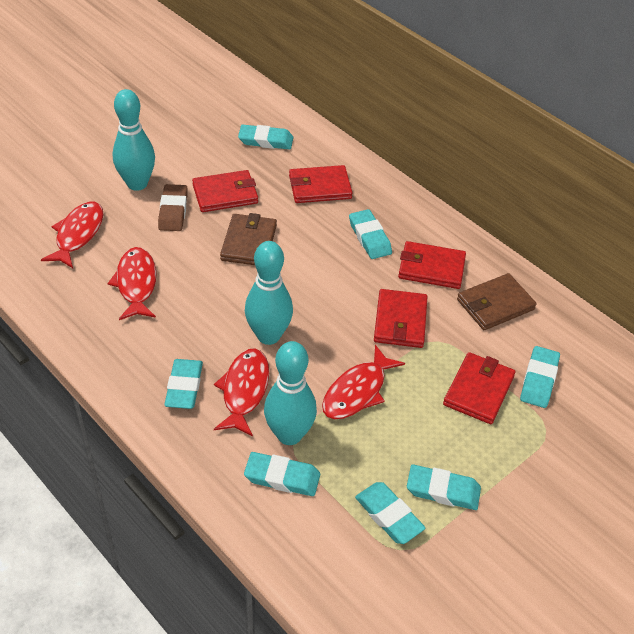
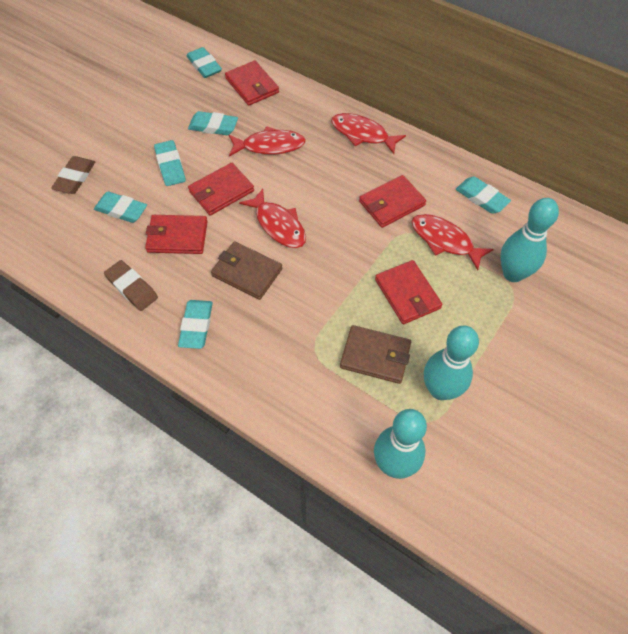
brown eraser: 1 -> 2
turquoise eraser: 7 -> 6

